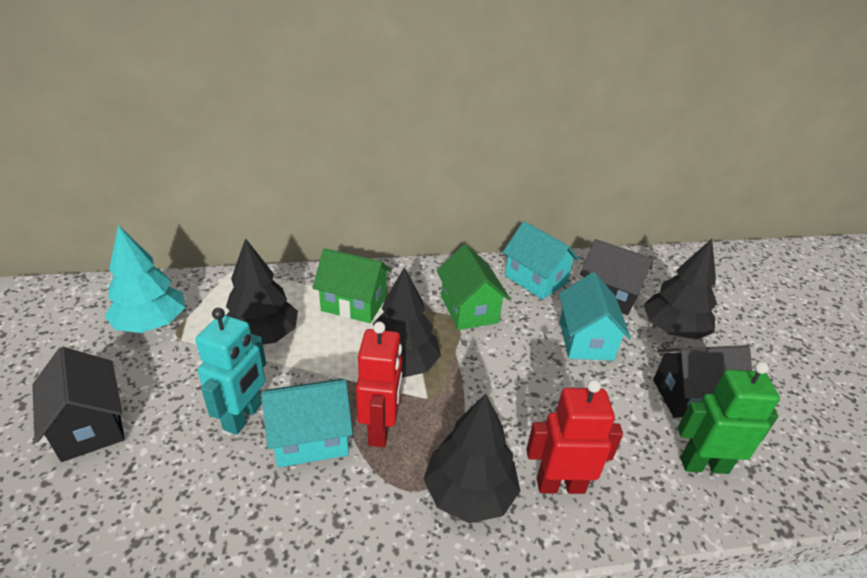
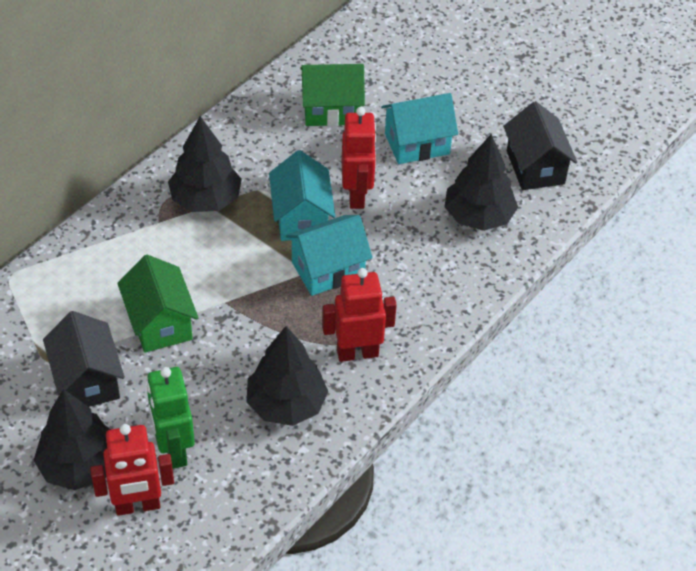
black house: 3 -> 2
red robot: 2 -> 3
turquoise robot: 1 -> 0
turquoise tree: 1 -> 0

